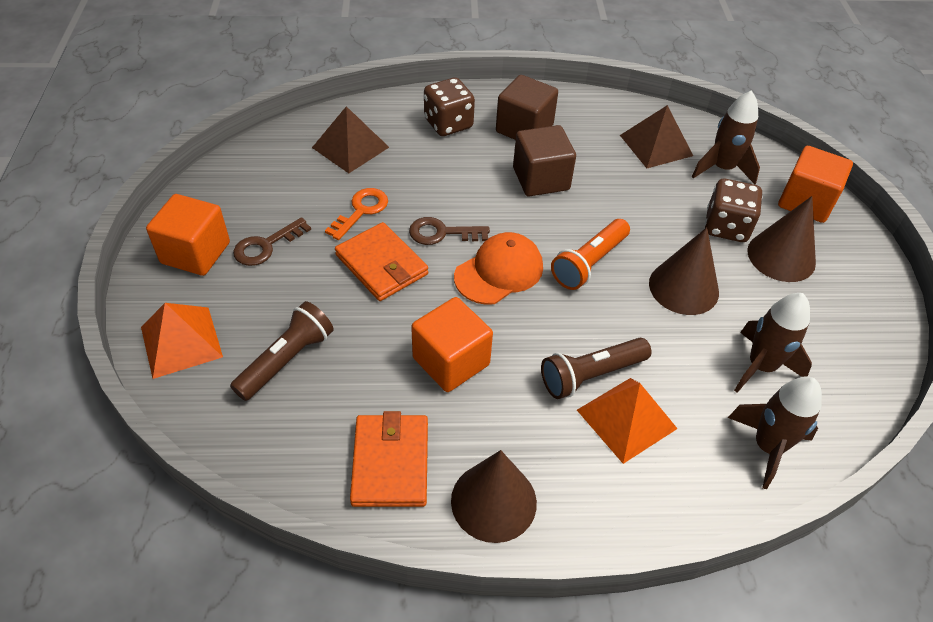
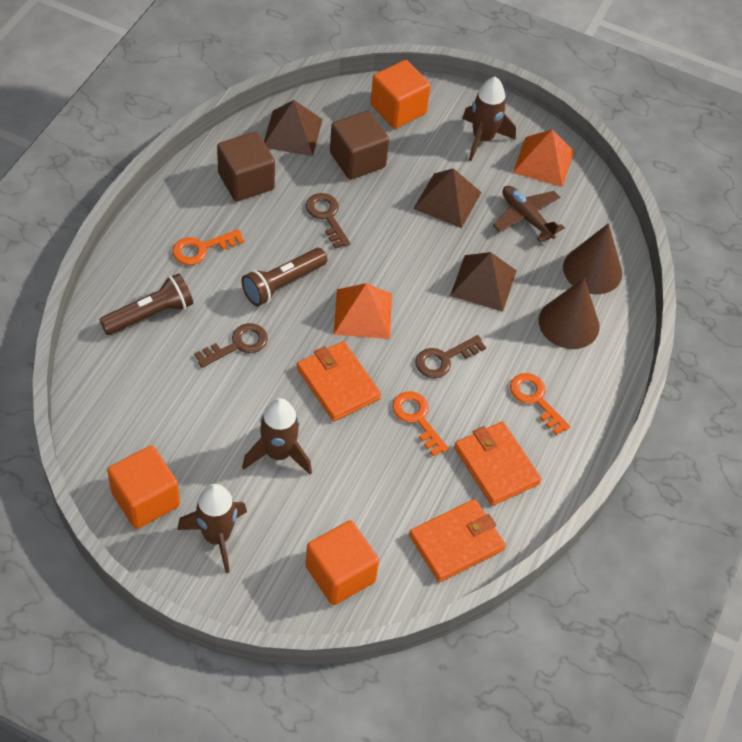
brown cone: 3 -> 2
brown dice: 2 -> 0
brown key: 2 -> 3
brown plane: 0 -> 1
brown pyramid: 2 -> 3
orange cap: 1 -> 0
orange flashlight: 1 -> 0
orange key: 1 -> 3
orange wallet: 2 -> 3

